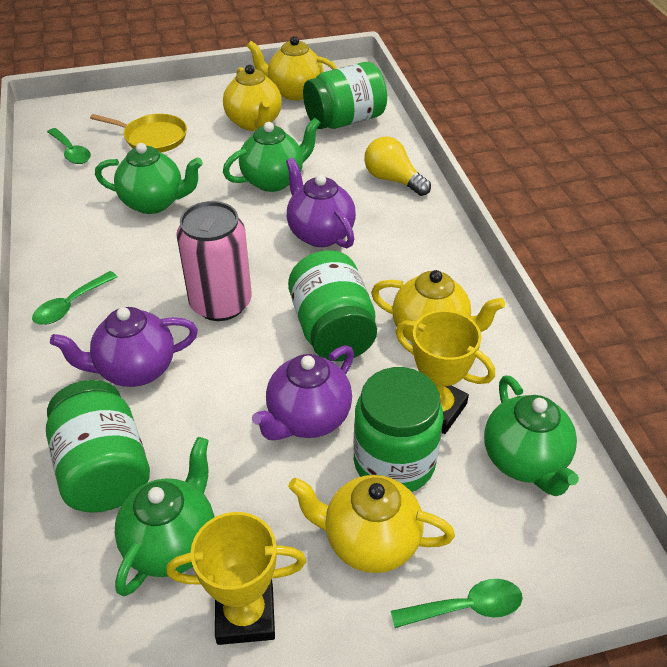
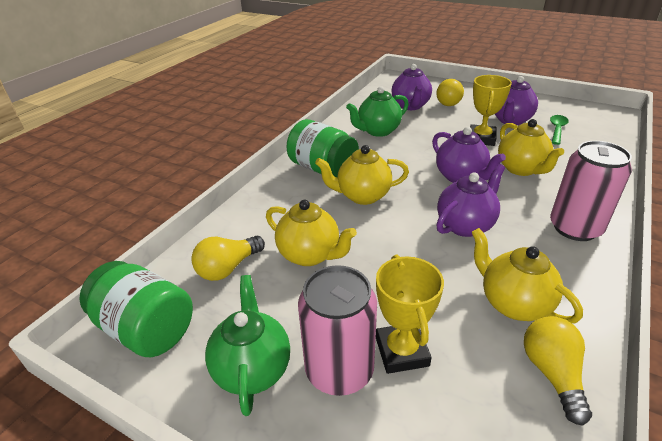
green jar: 4 -> 2
green spoon: 3 -> 1
green teapot: 4 -> 2
pink can: 1 -> 2
purple teapot: 3 -> 4
yellow light bulb: 1 -> 3
yellow pan: 1 -> 0

